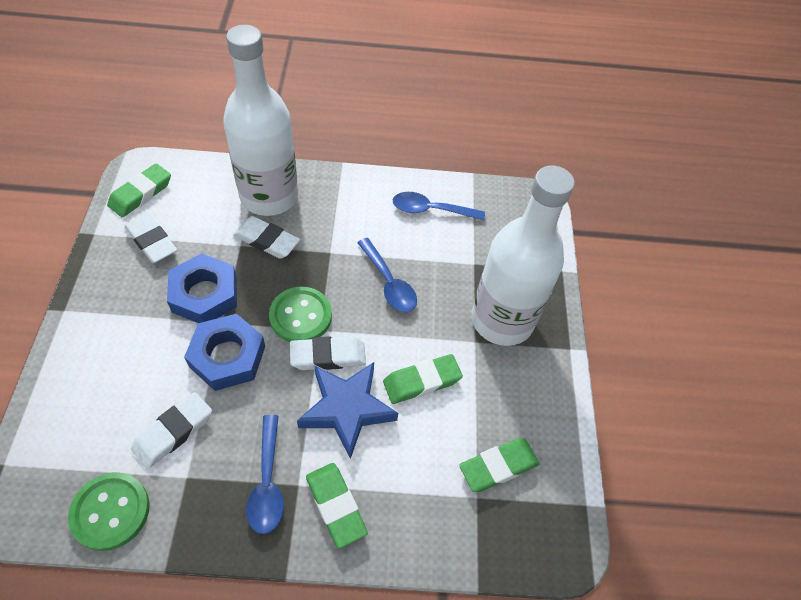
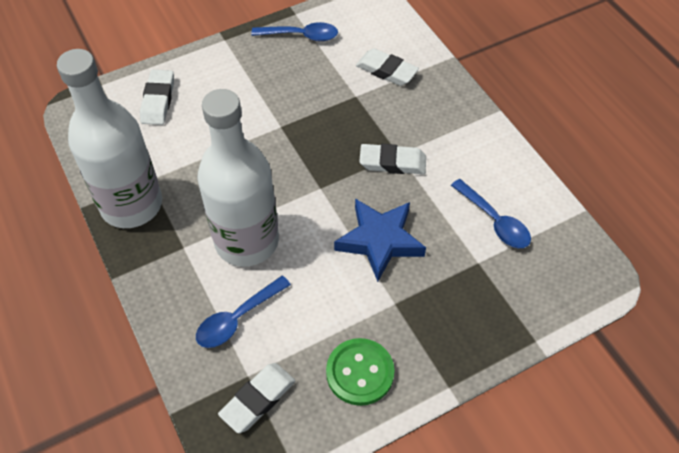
blue nut: 2 -> 0
green button: 2 -> 1
green eraser: 4 -> 0

